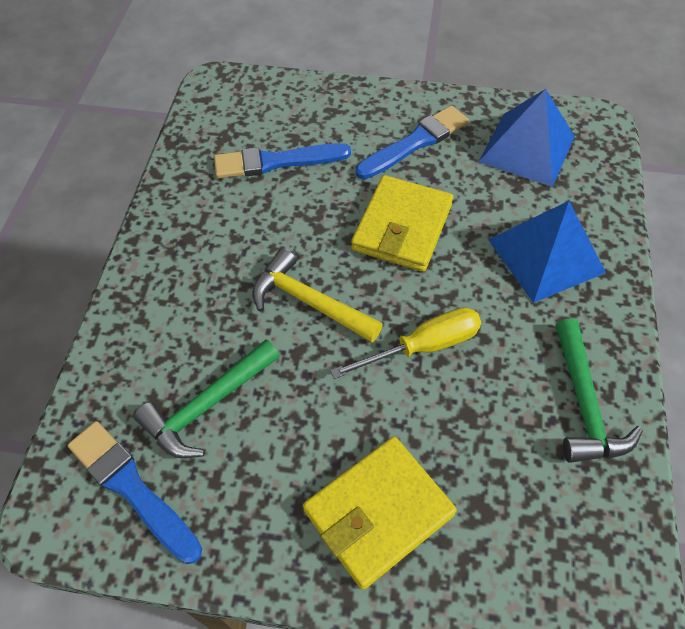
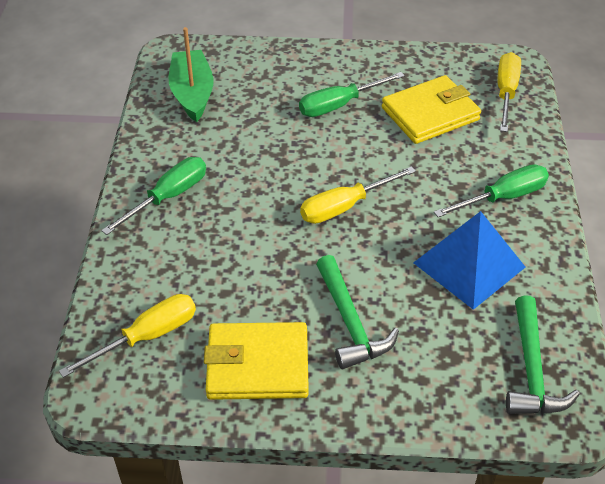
blue brush: 3 -> 0
blue pyramid: 2 -> 1
green boat: 0 -> 1
green screwdriver: 0 -> 3
yellow hammer: 1 -> 0
yellow screwdriver: 1 -> 3

